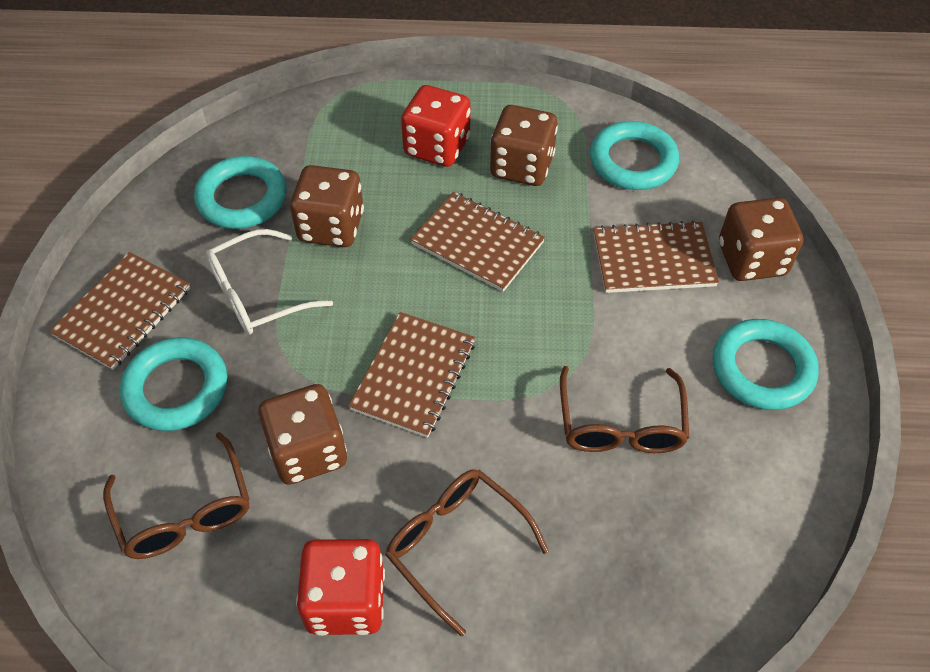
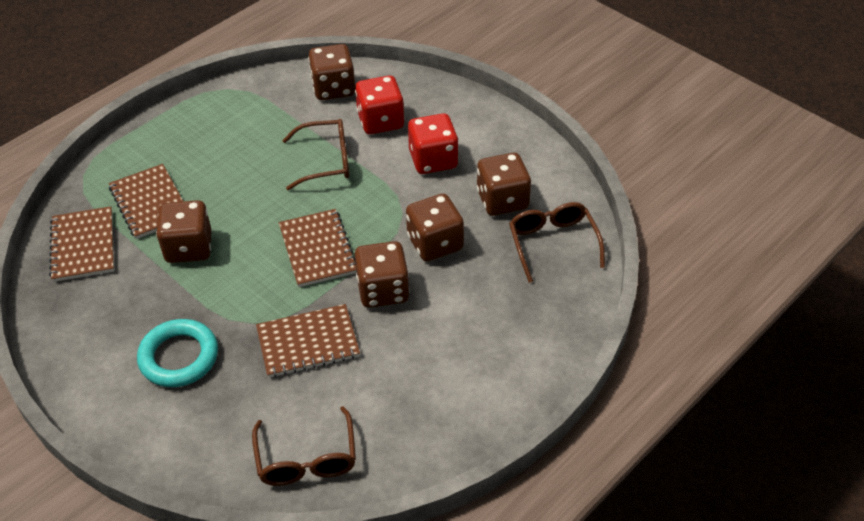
brown dice: 4 -> 5
turquoise ring: 4 -> 1
white glasses: 1 -> 0

